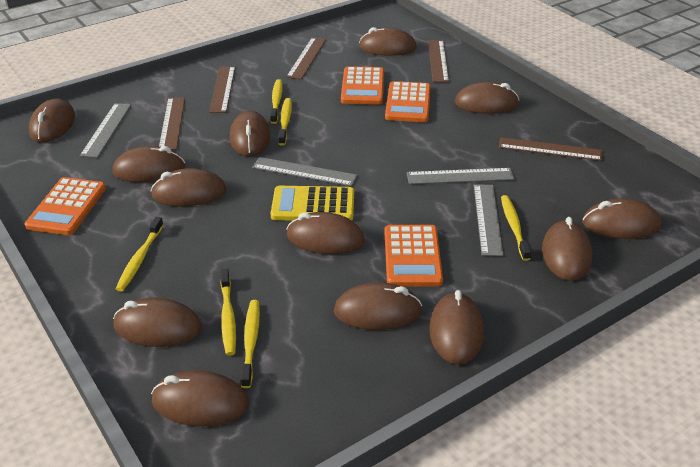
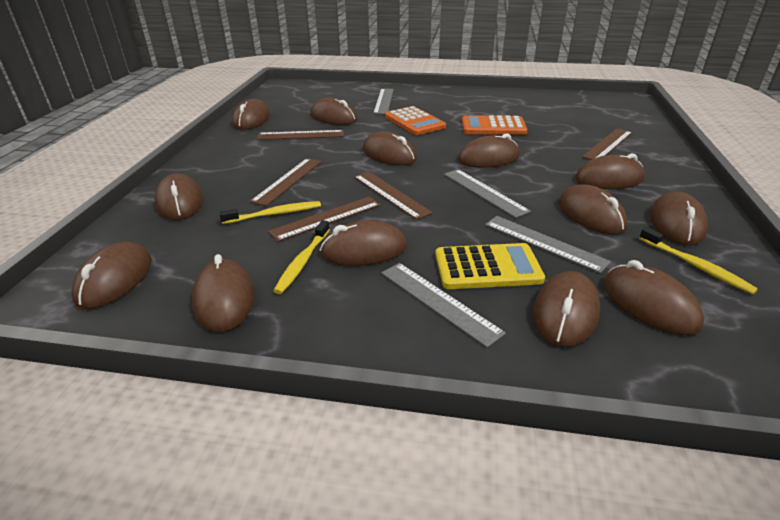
orange calculator: 4 -> 2
yellow toothbrush: 6 -> 3

